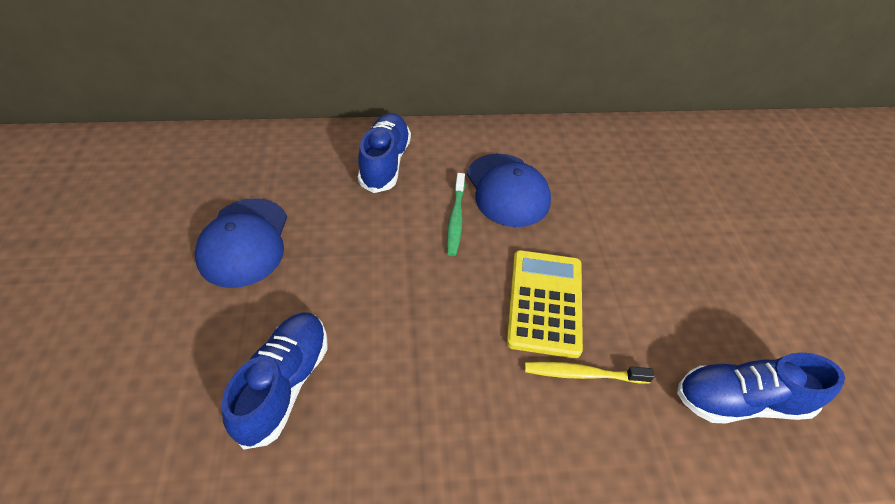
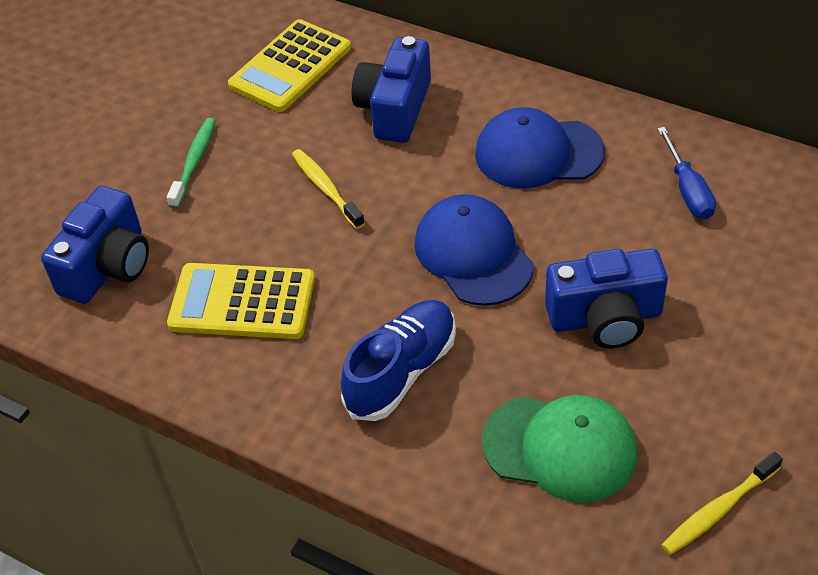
blue camera: 0 -> 3
blue screwdriver: 0 -> 1
blue shoe: 3 -> 1
green cap: 0 -> 1
yellow calculator: 1 -> 2
yellow toothbrush: 1 -> 2

